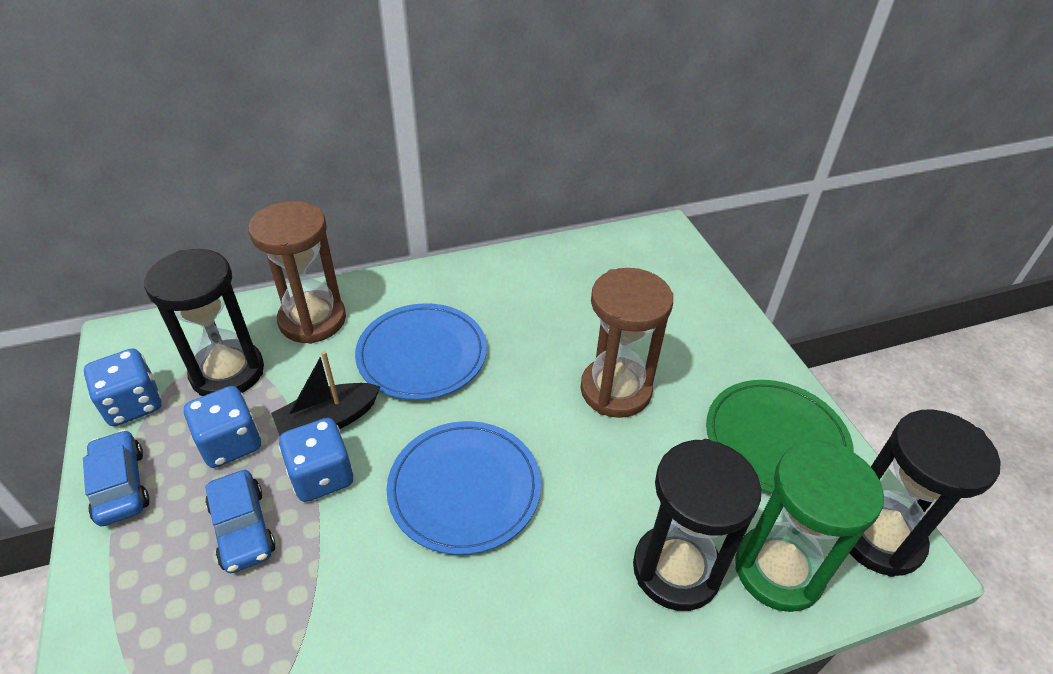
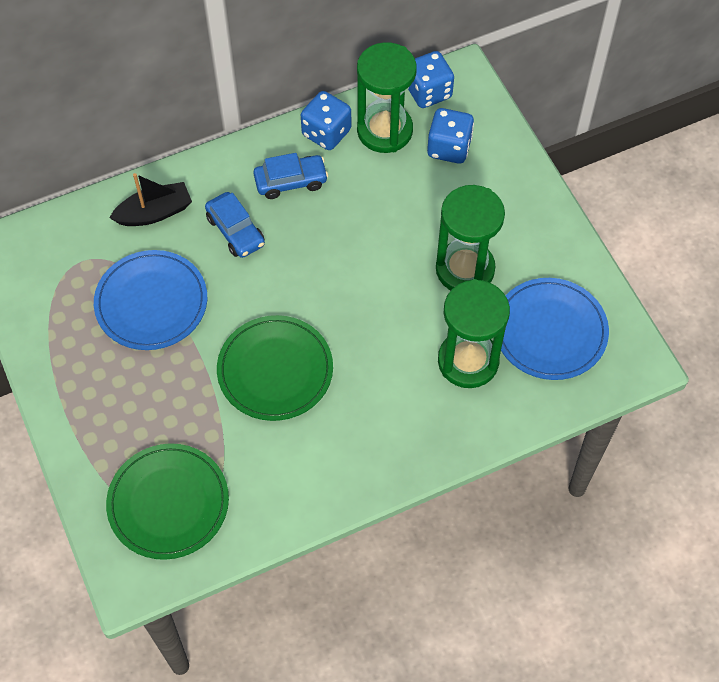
black hourglass: 3 -> 0
brown hourglass: 2 -> 0
green hourglass: 1 -> 3
green plate: 1 -> 2

